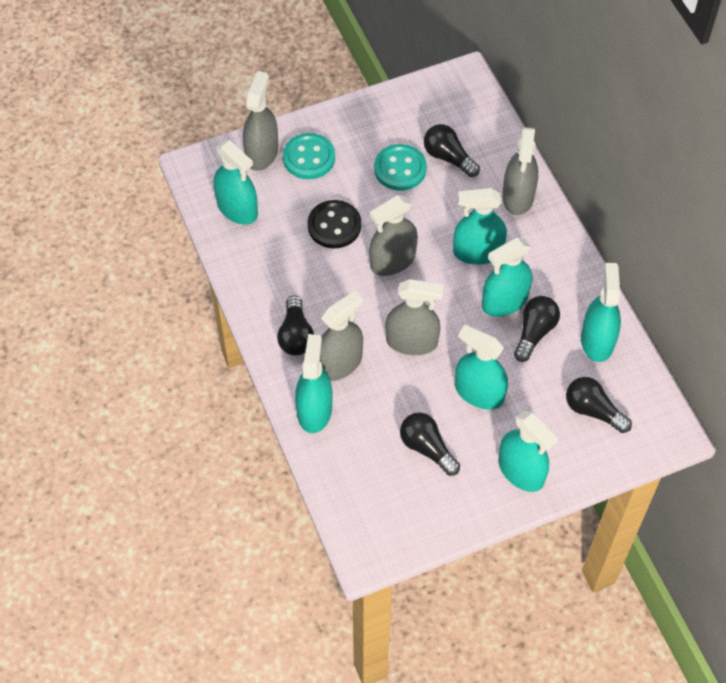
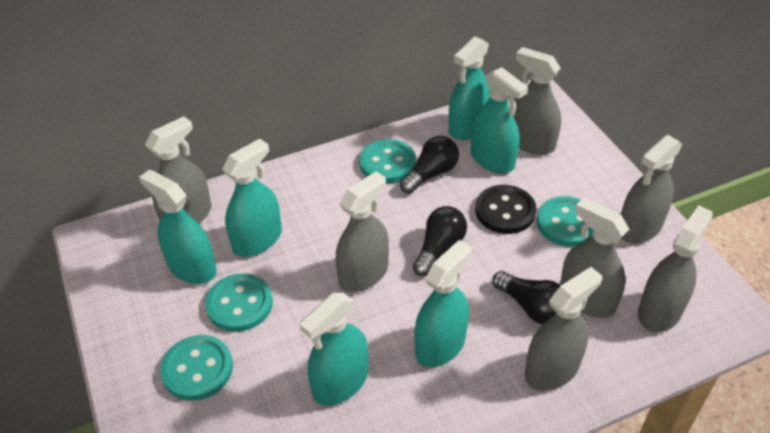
black light bulb: 5 -> 3
grey spray bottle: 5 -> 7
turquoise button: 2 -> 4
turquoise spray bottle: 7 -> 6

